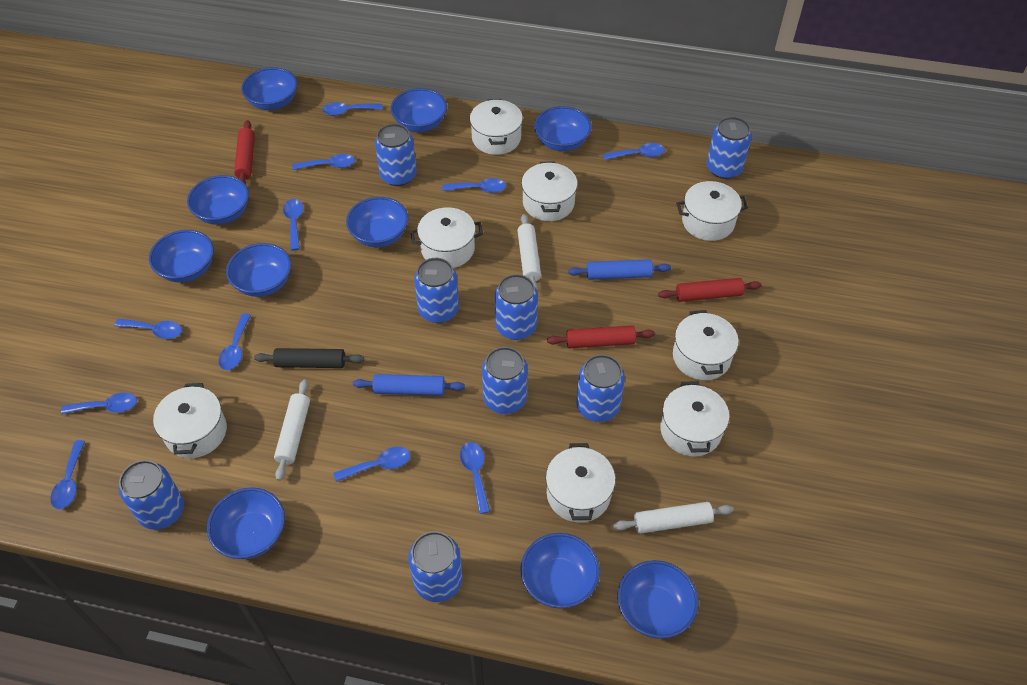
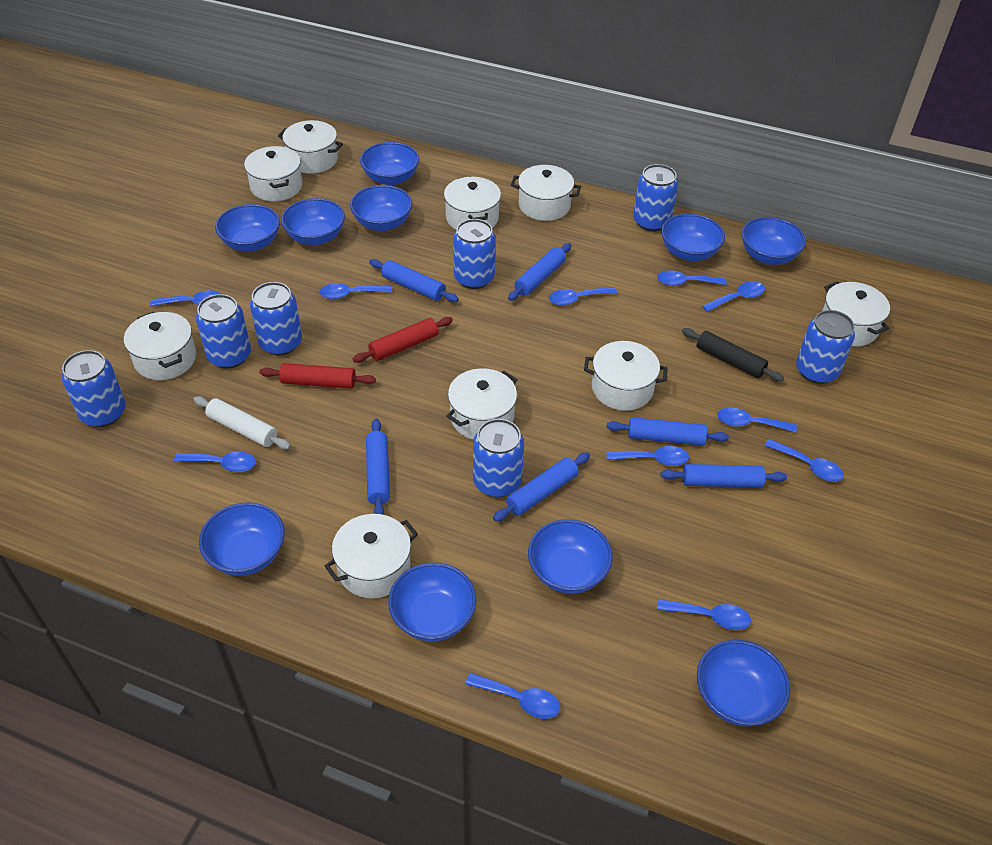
blue can: 8 -> 7
blue rolling pin: 2 -> 6
red rolling pin: 3 -> 2
white pot: 8 -> 9
white rolling pin: 3 -> 1

